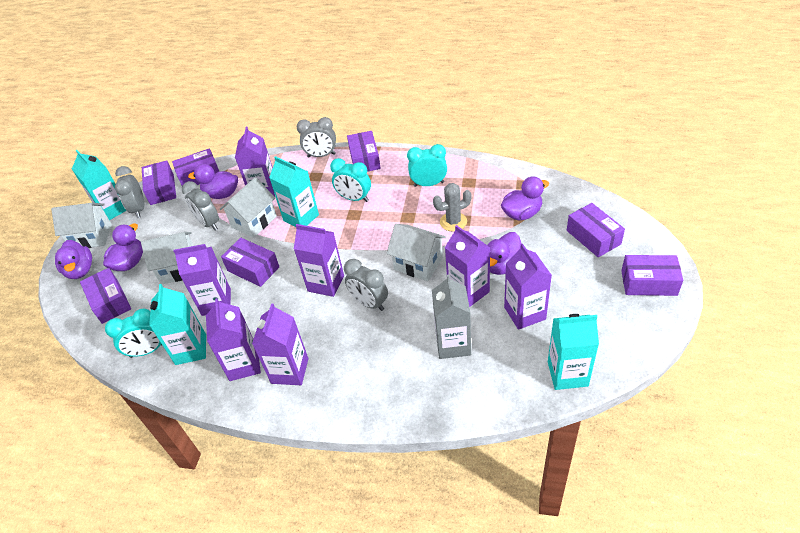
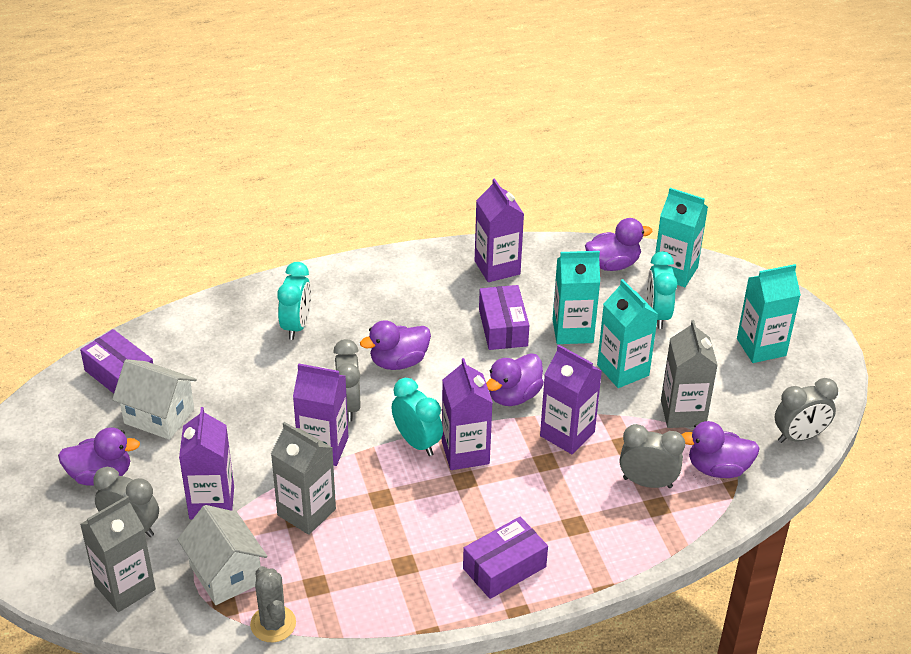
grey carton: 1 -> 3
purple box: 7 -> 3
purple carton: 7 -> 5
white house: 4 -> 2

